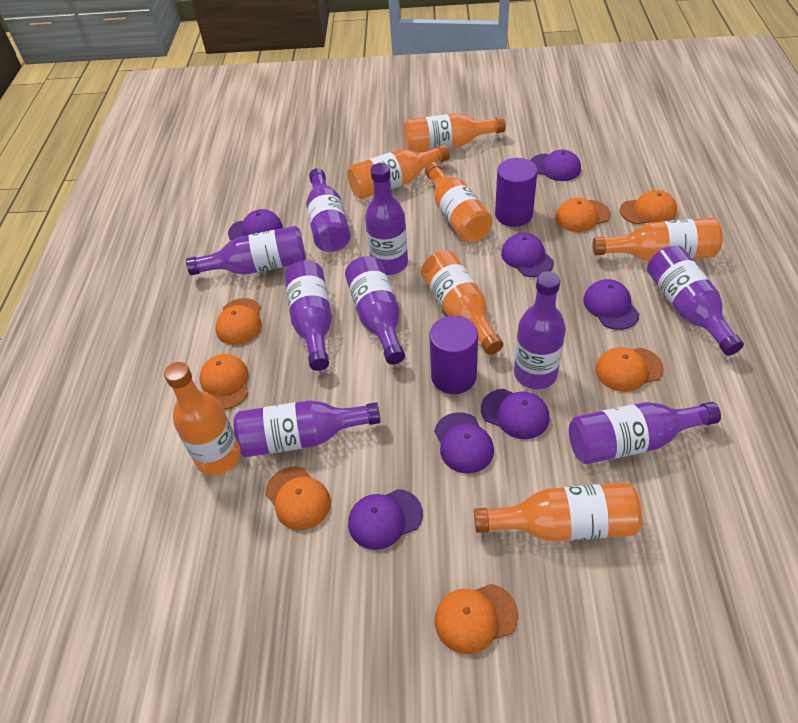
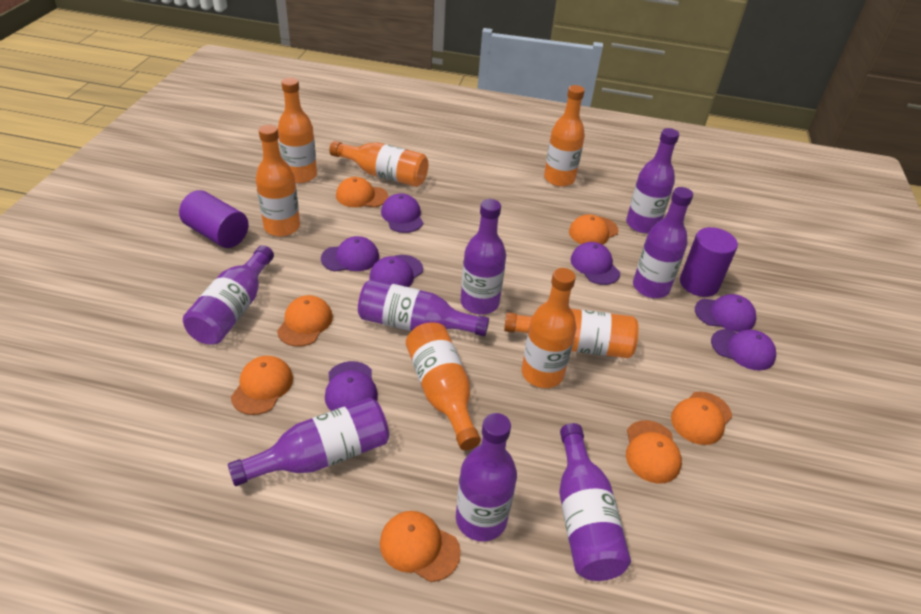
purple bottle: 9 -> 8

